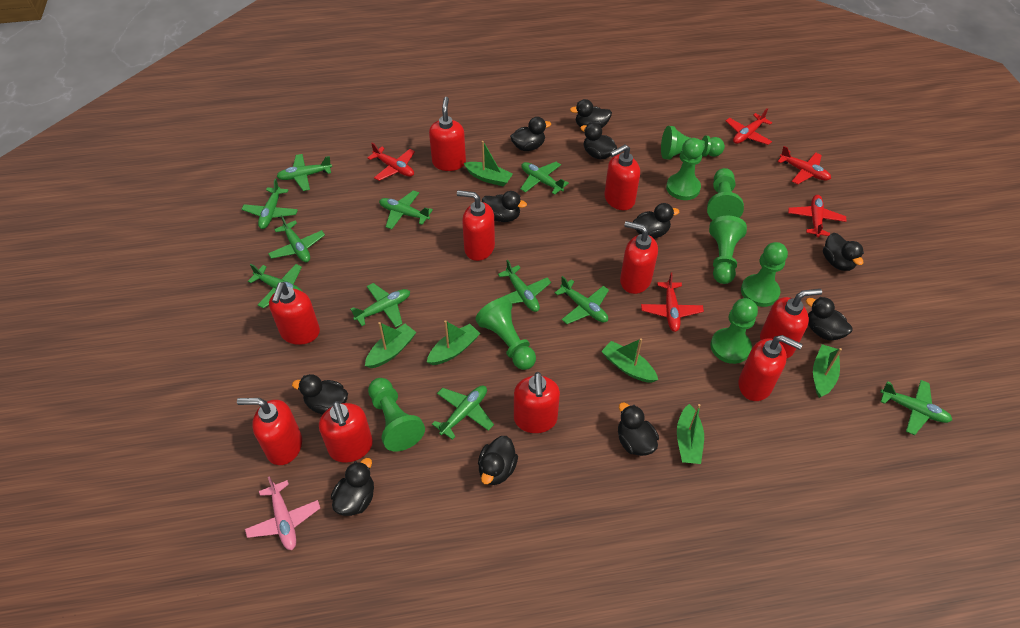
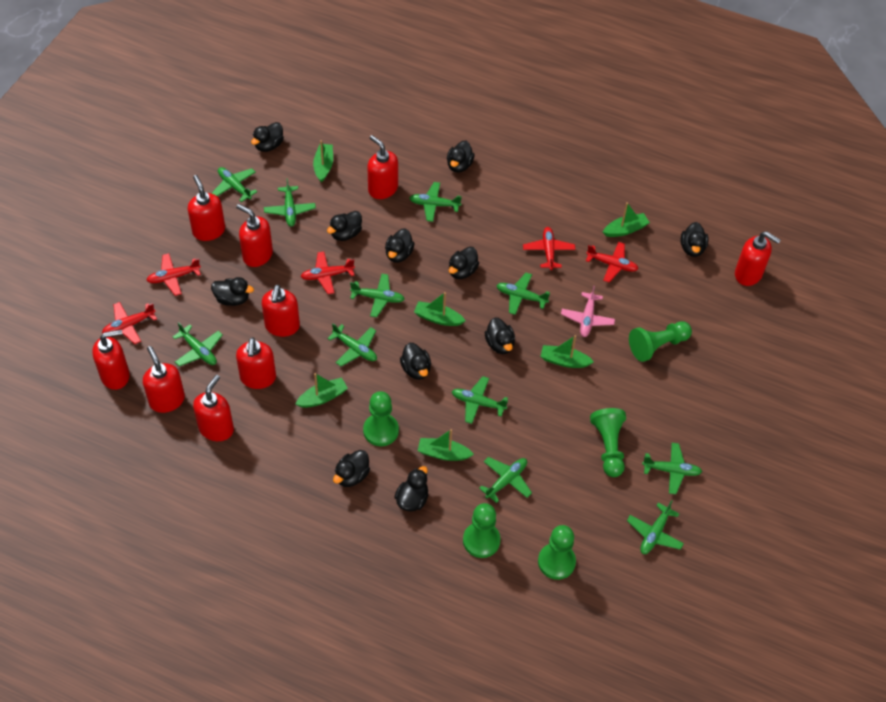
green pawn: 8 -> 5
red soap dispenser: 10 -> 9

